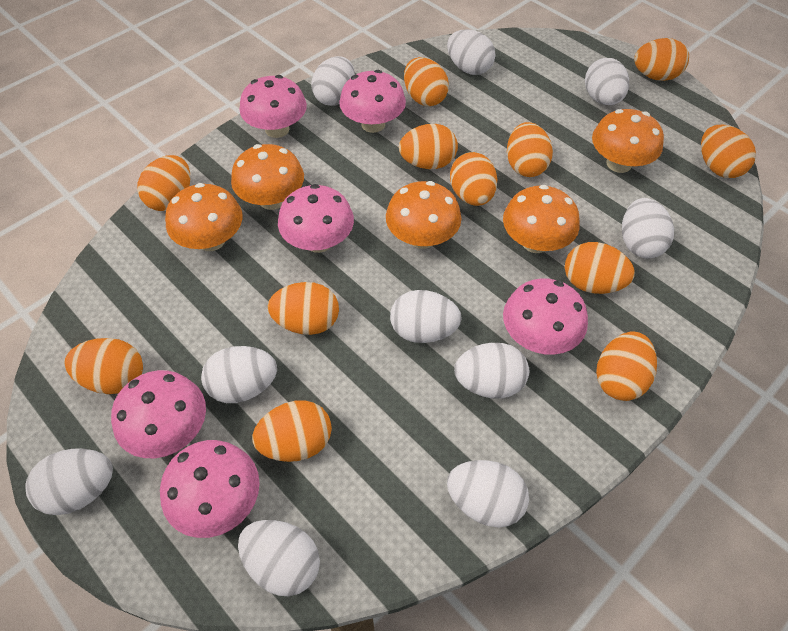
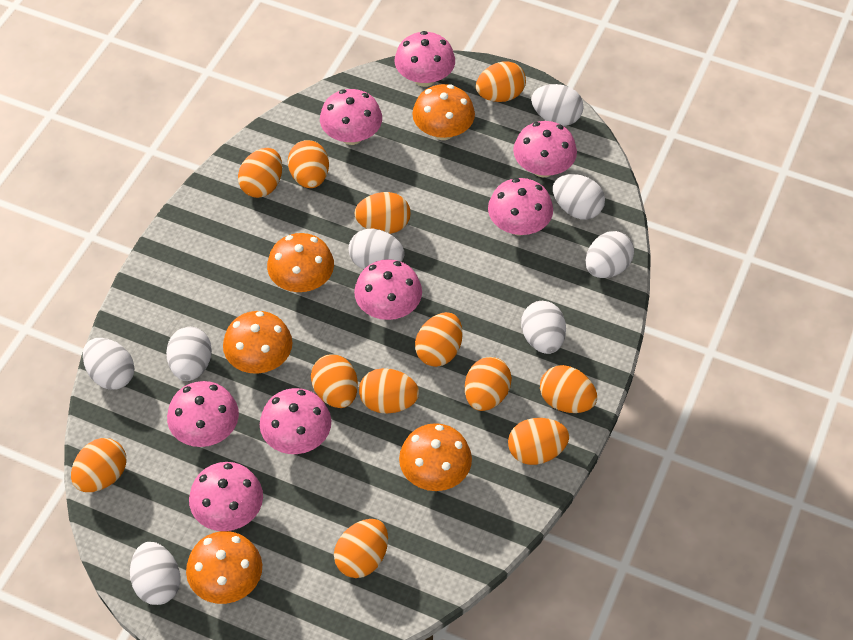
pink mushroom: 6 -> 8
white egg: 10 -> 8

